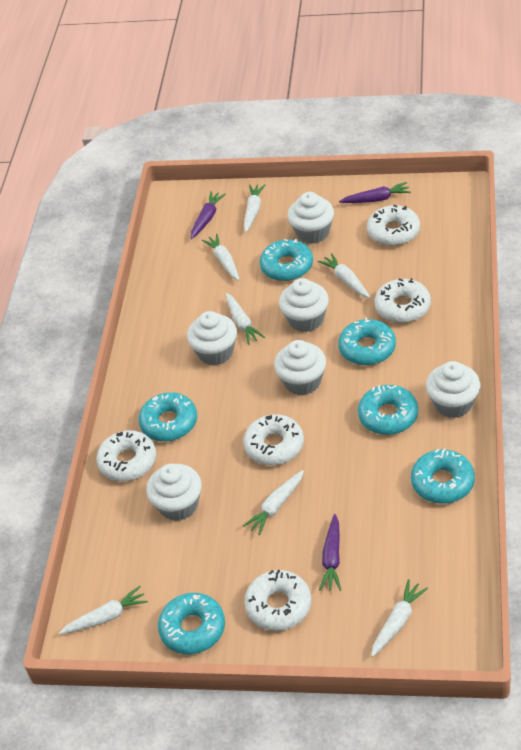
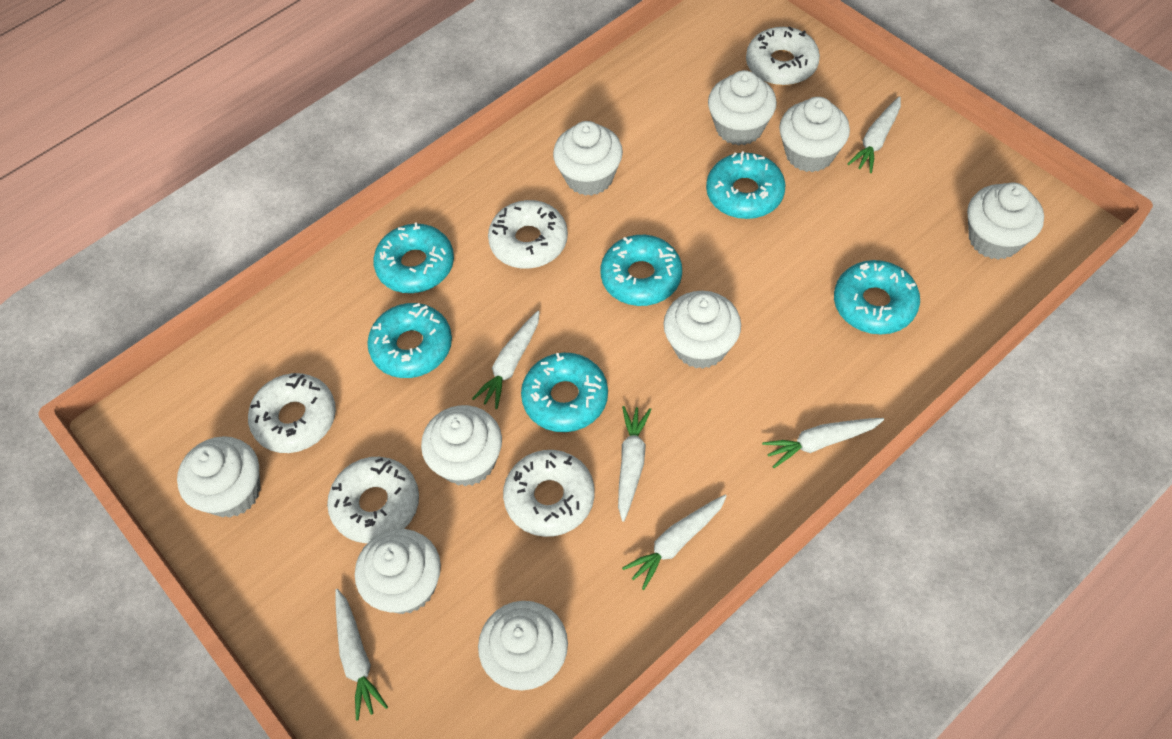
purple carrot: 3 -> 0
white carrot: 7 -> 6
white cupcake: 6 -> 9

